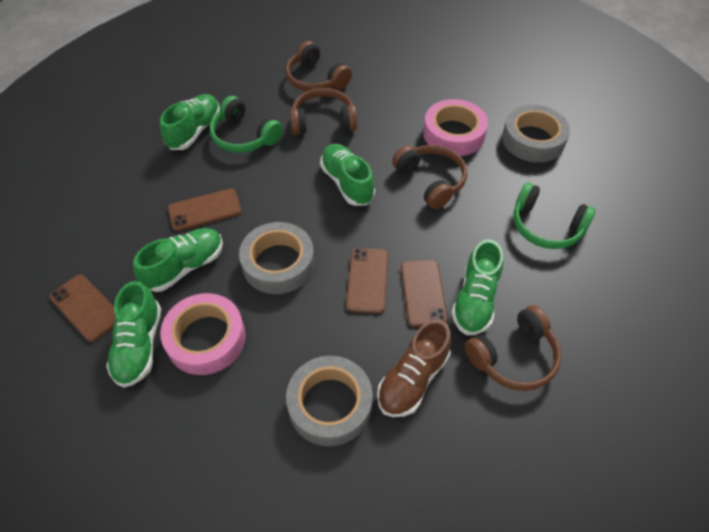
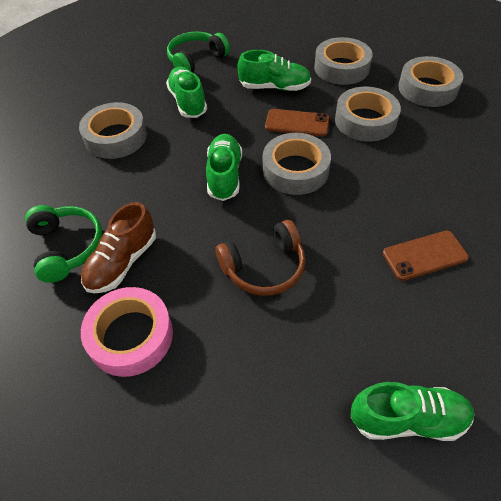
brown headphones: 4 -> 1
brown phone: 4 -> 2
green shoe: 5 -> 4
grey tape: 3 -> 5
pink tape: 2 -> 1

